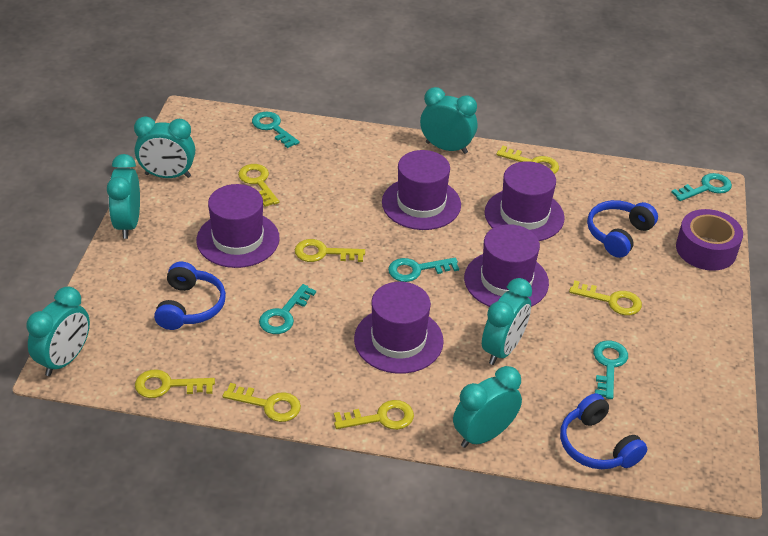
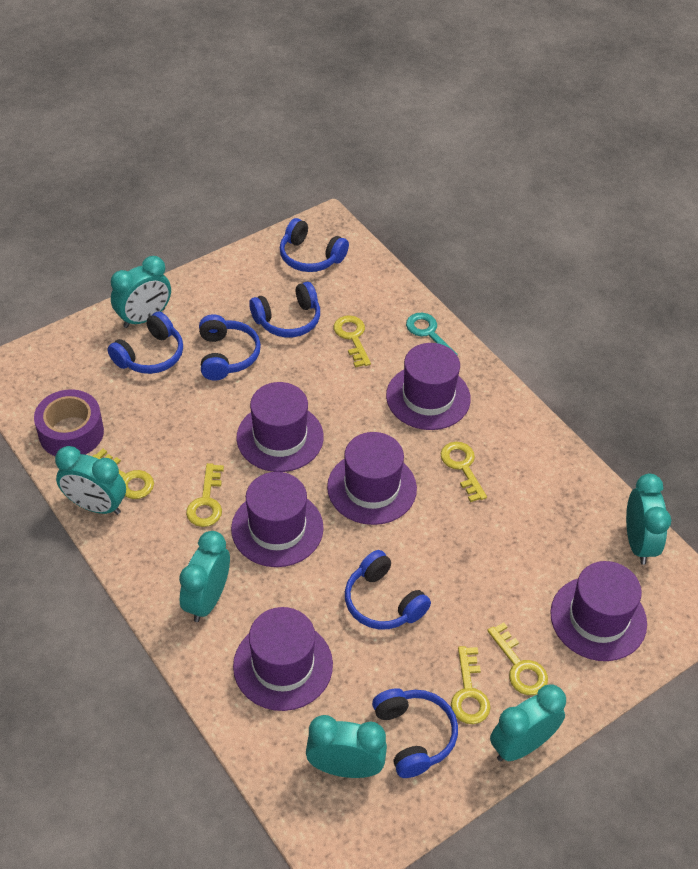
blue headphones: 3 -> 6
purple hat: 5 -> 6
turquoise key: 5 -> 1
yellow key: 7 -> 6

